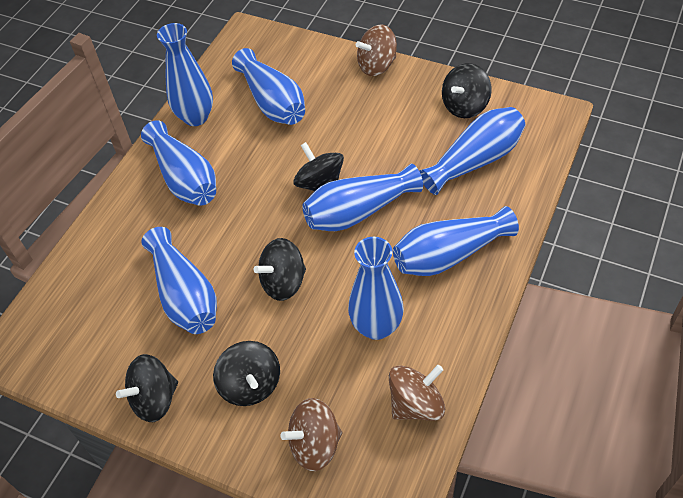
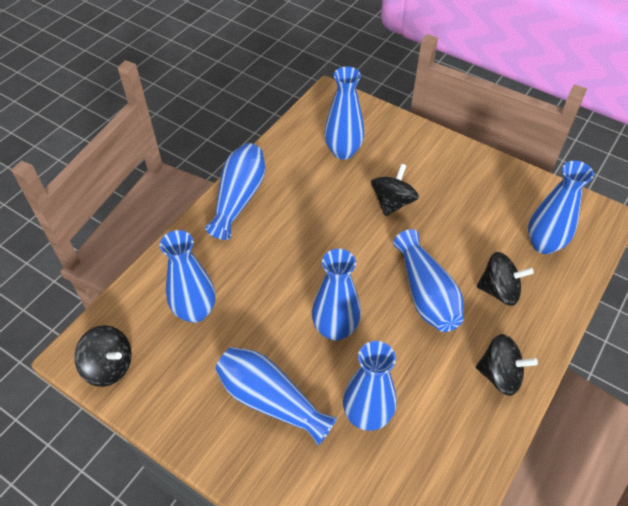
black spinning top: 5 -> 4
brown spinning top: 3 -> 0

